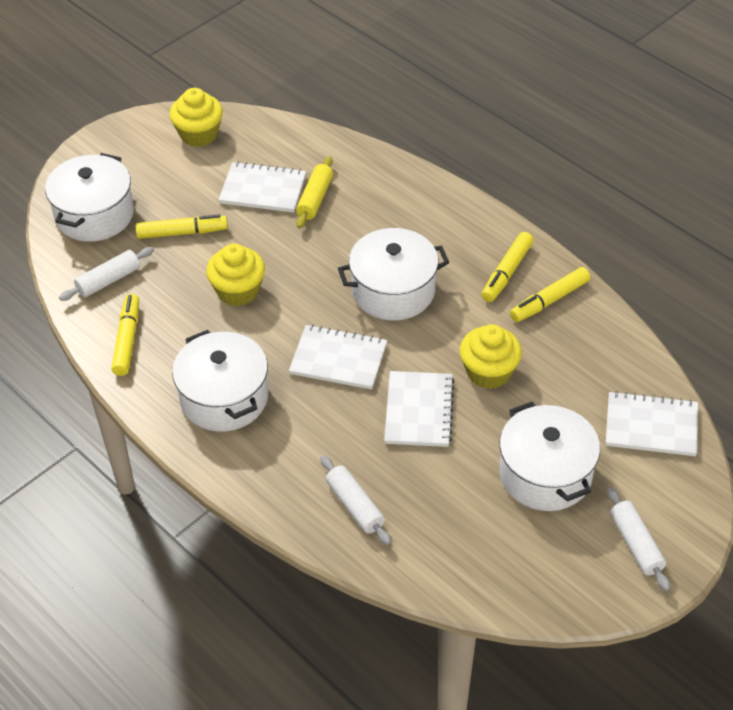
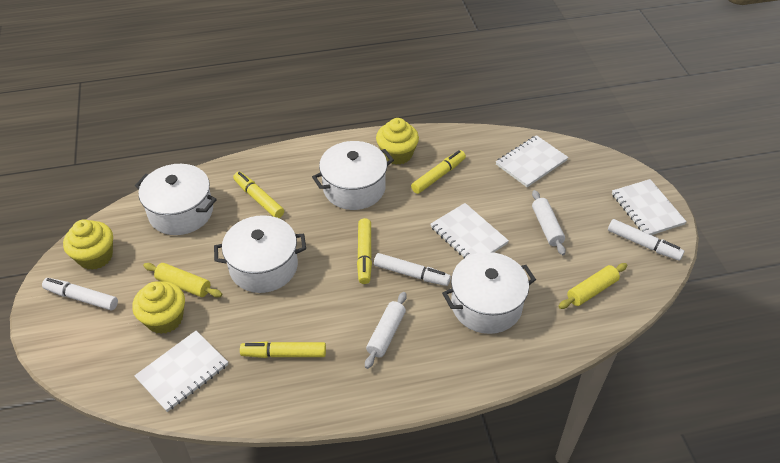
white marker: 0 -> 3
white rolling pin: 3 -> 2
yellow rolling pin: 1 -> 2

